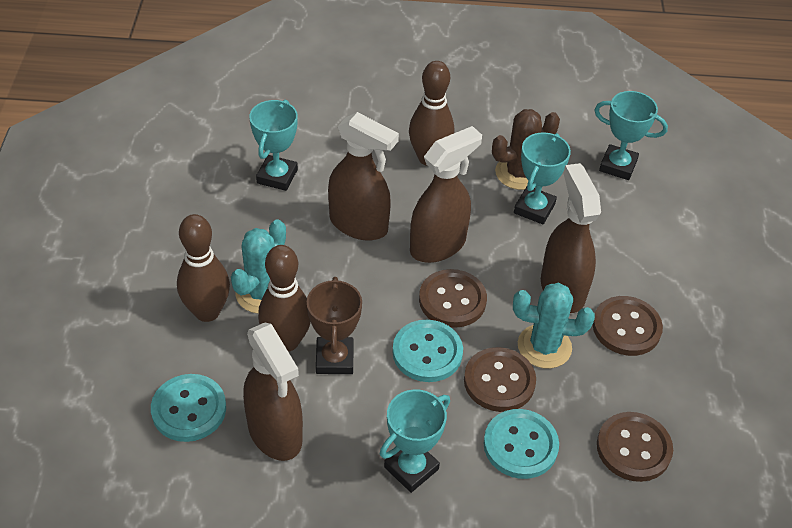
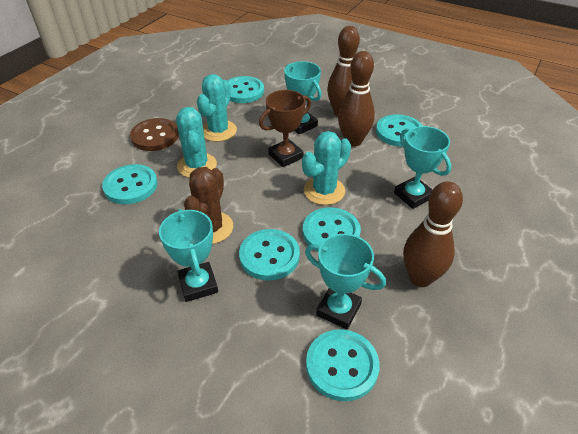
brown button: 4 -> 1
brown spray bottle: 4 -> 0
turquoise button: 3 -> 6
turquoise cactus: 2 -> 3

